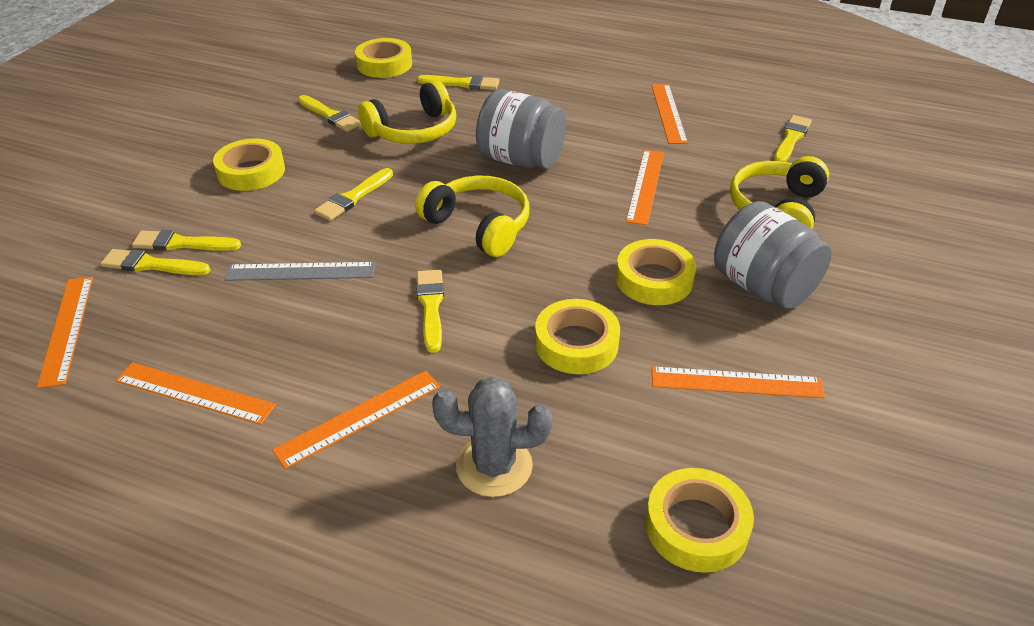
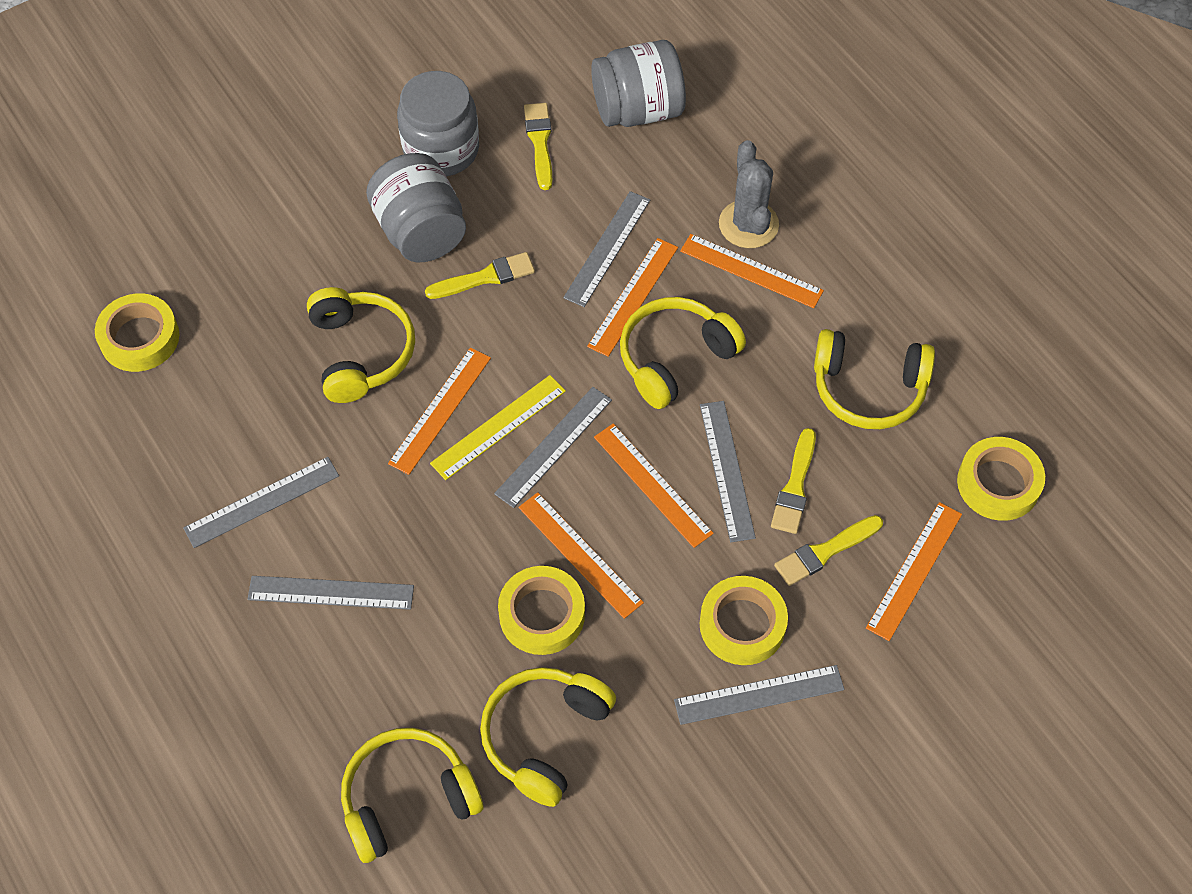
grey jar: 2 -> 3
grey ruler: 1 -> 6
yellow brush: 7 -> 4
yellow headphones: 3 -> 5
yellow ruler: 0 -> 1
yellow tape: 5 -> 4

